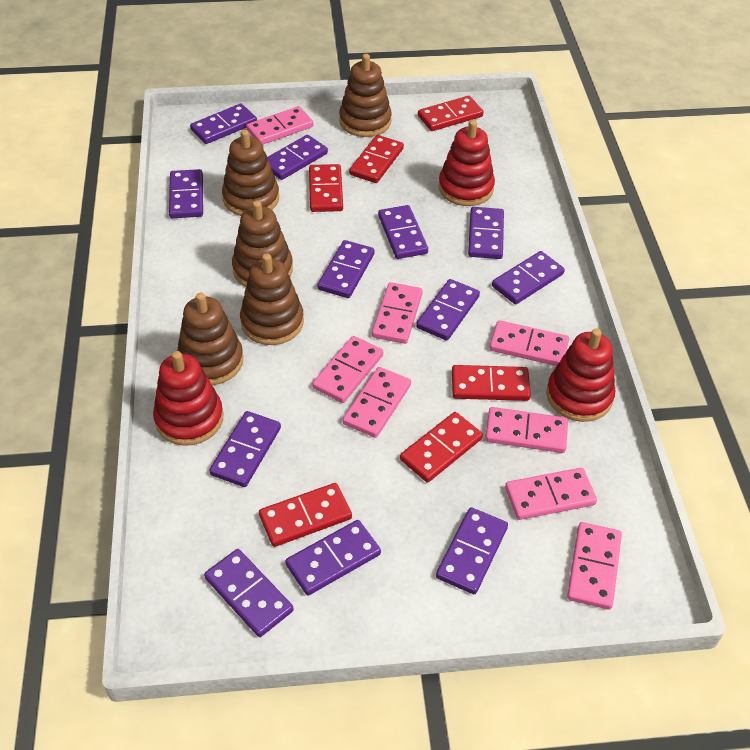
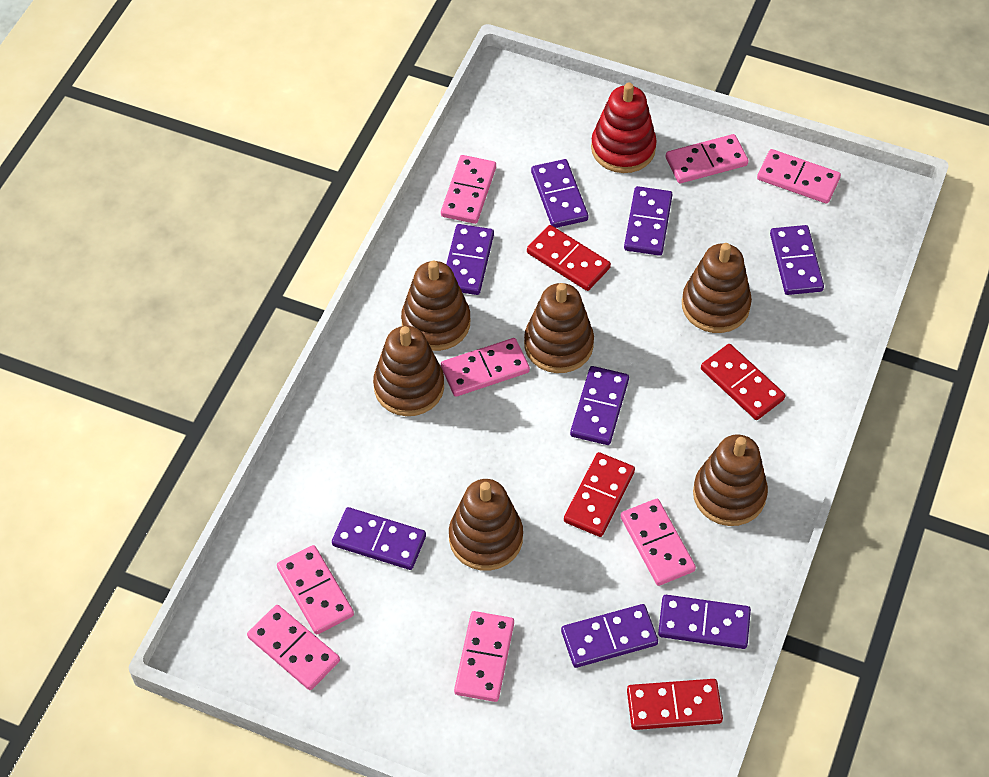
brown stacking toy: 5 -> 6
purple domino: 12 -> 8
red domino: 6 -> 4
red stacking toy: 3 -> 1

